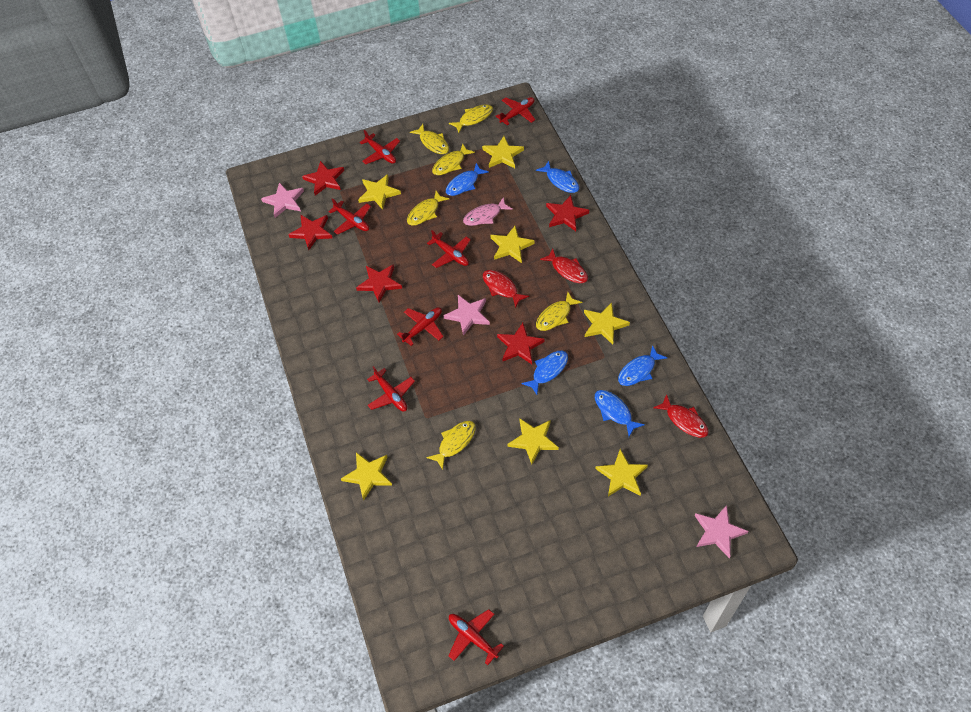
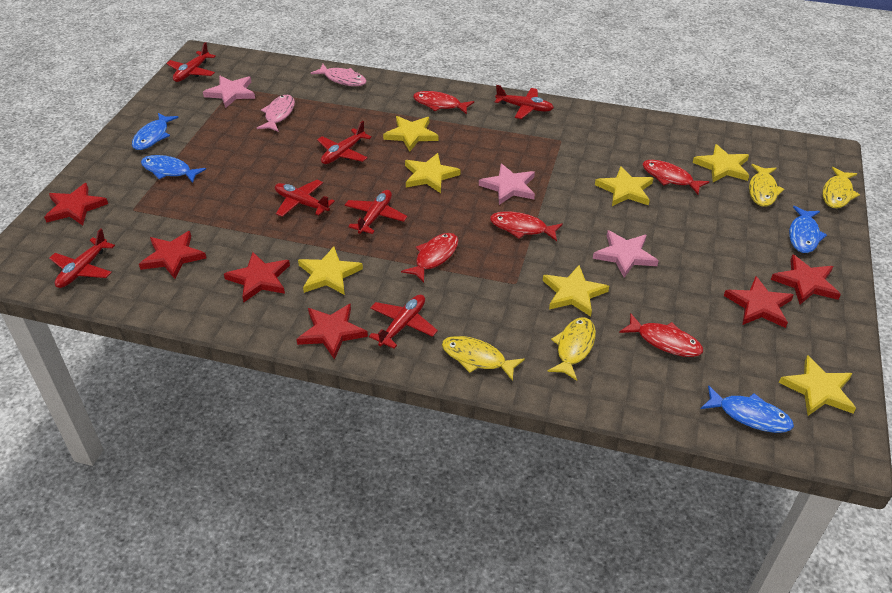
blue fish: 5 -> 4
pink fish: 1 -> 2
red fish: 3 -> 5
red star: 5 -> 6
yellow fish: 6 -> 4

